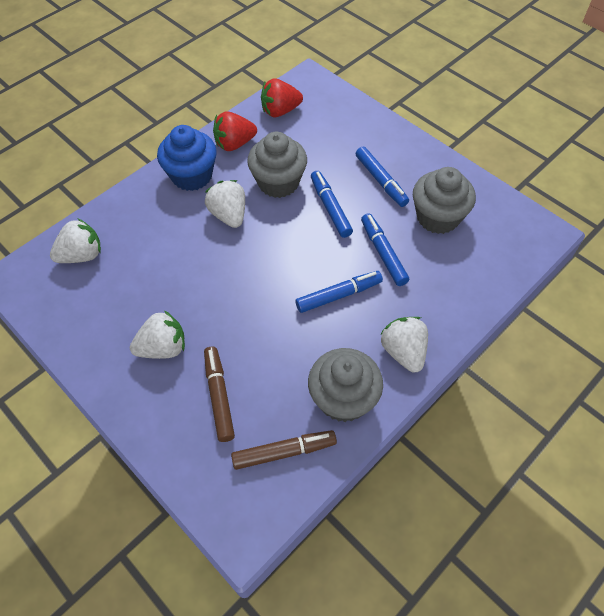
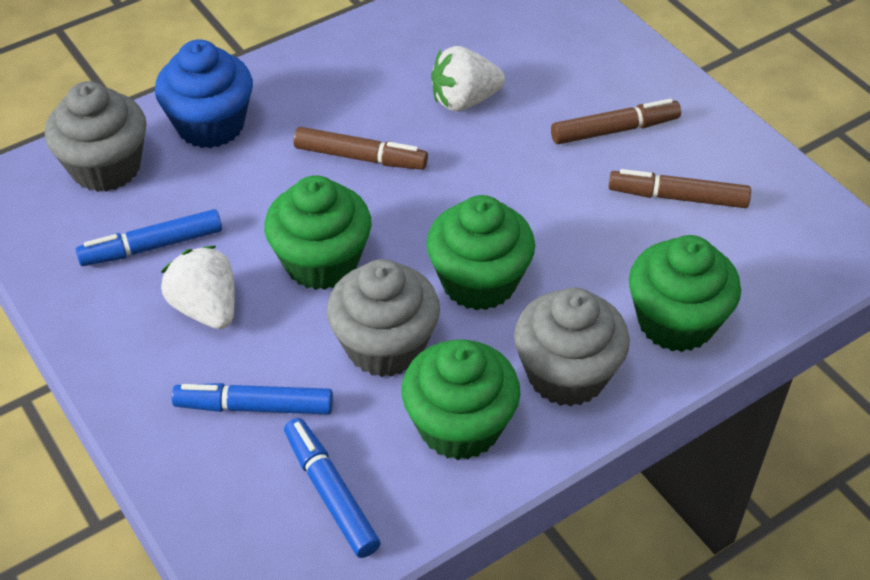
blue marker: 4 -> 3
brown marker: 2 -> 3
green cupcake: 0 -> 4
red strawberry: 2 -> 0
white strawberry: 4 -> 2

